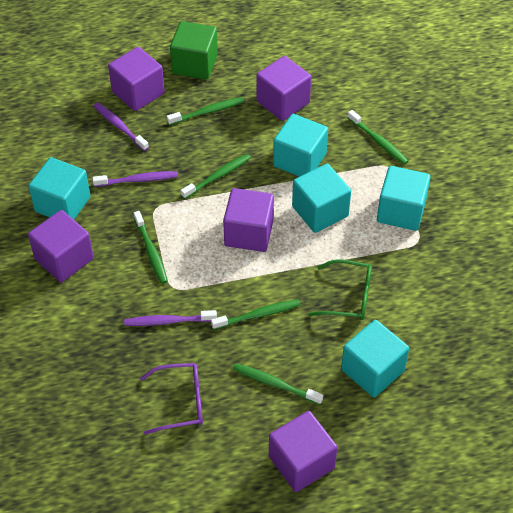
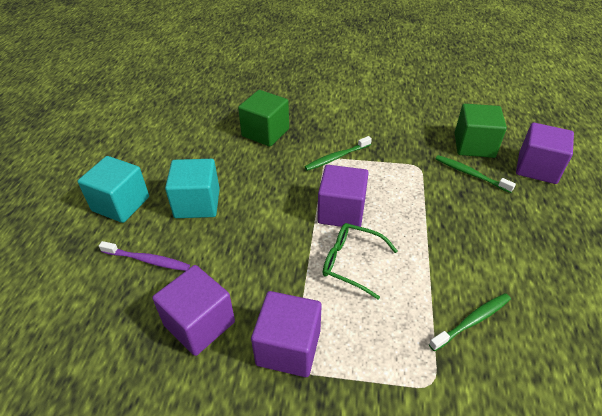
green cube: 1 -> 2
green toothbrush: 6 -> 3
purple cube: 5 -> 4
purple glasses: 1 -> 0
purple toothbrush: 3 -> 1
turquoise cube: 5 -> 2

